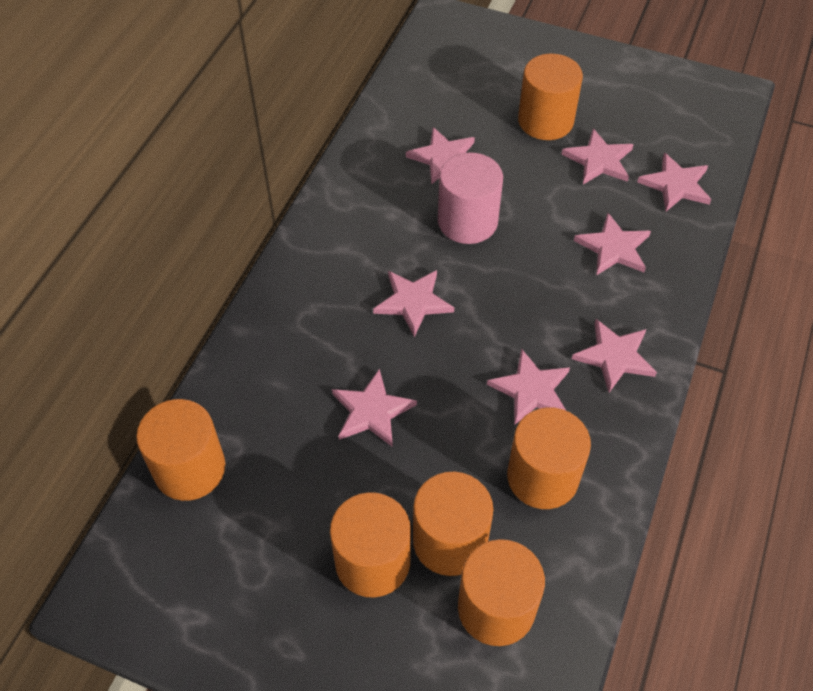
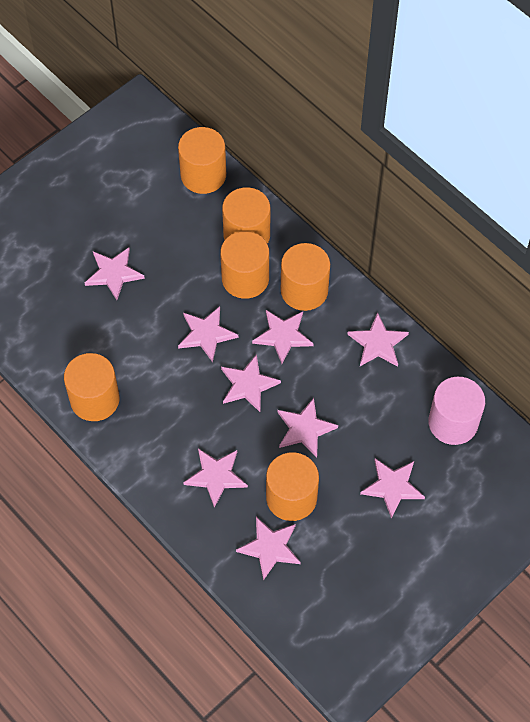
pink star: 8 -> 9

